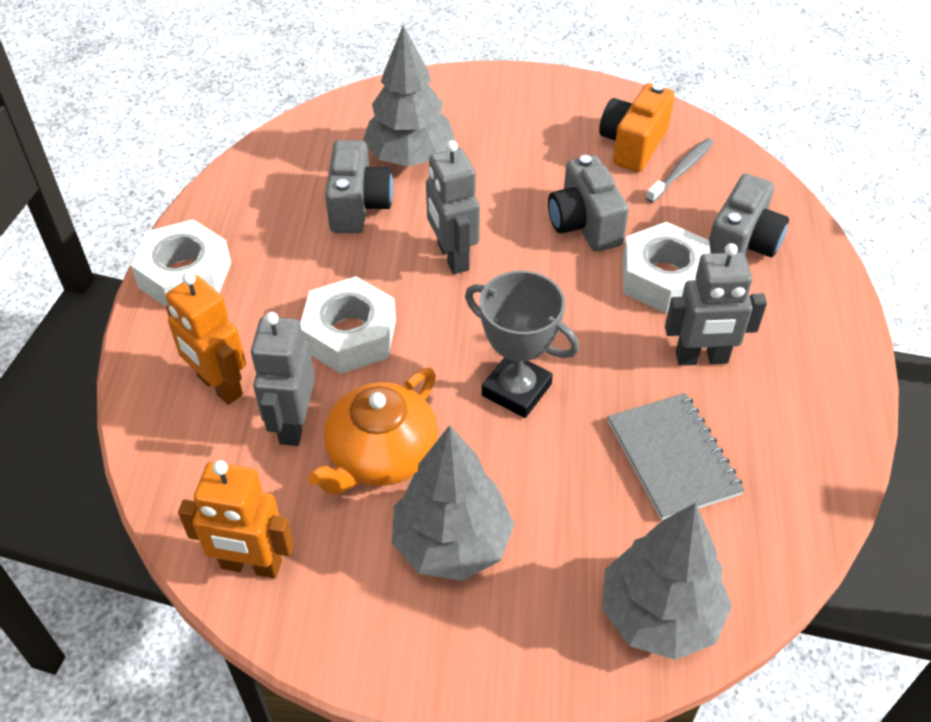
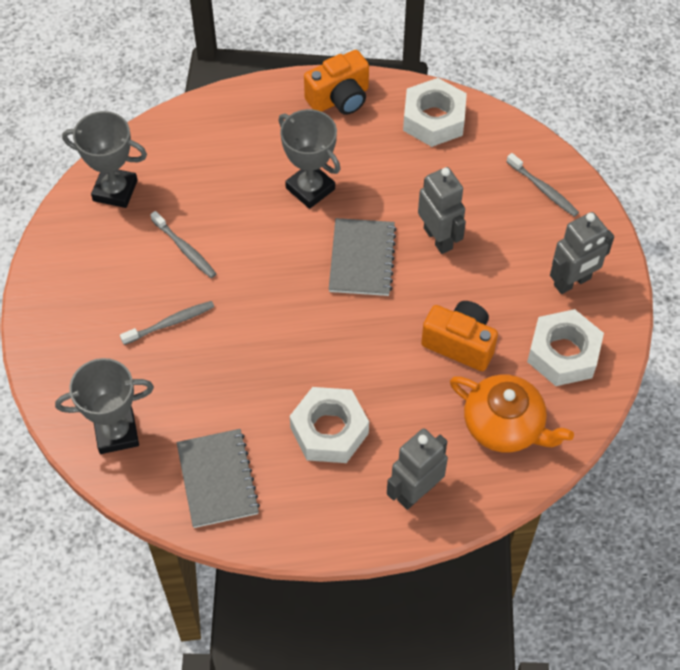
grey camera: 3 -> 0
grey notebook: 1 -> 2
grey toothbrush: 1 -> 3
grey tree: 3 -> 0
grey trophy: 1 -> 3
orange camera: 1 -> 2
orange robot: 2 -> 0

